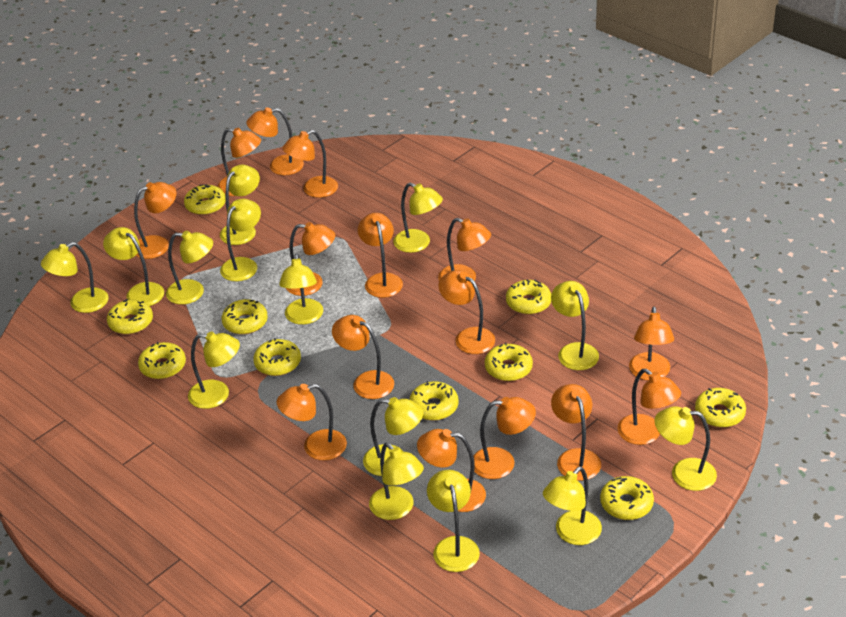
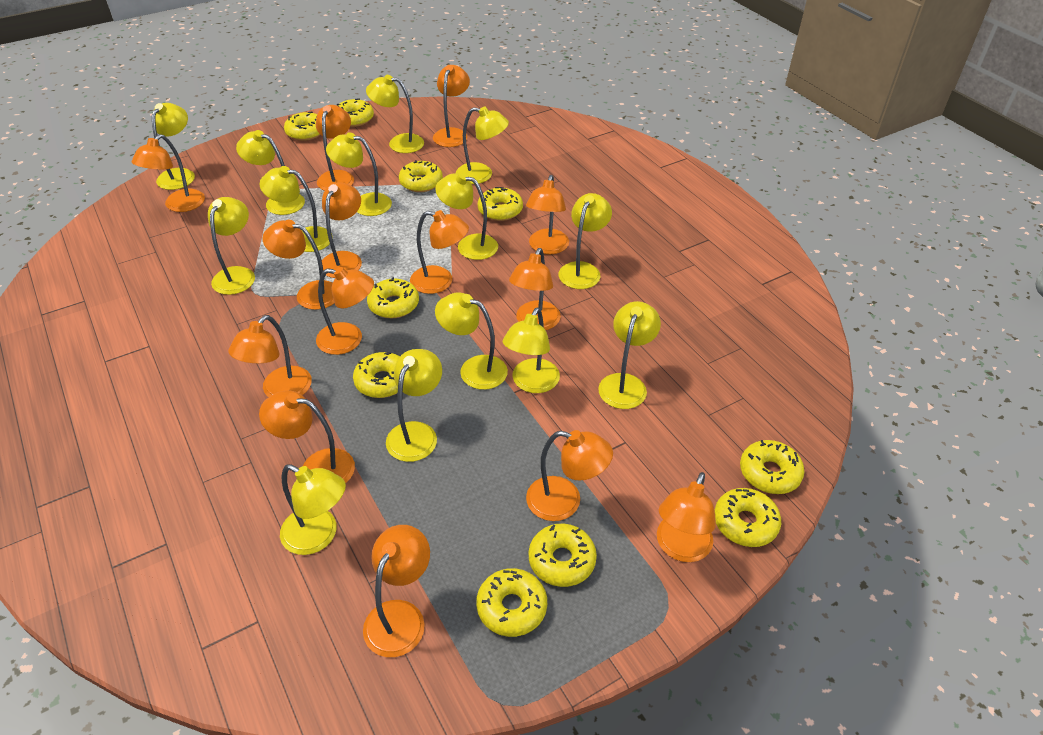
orange lamp: 15 -> 14

